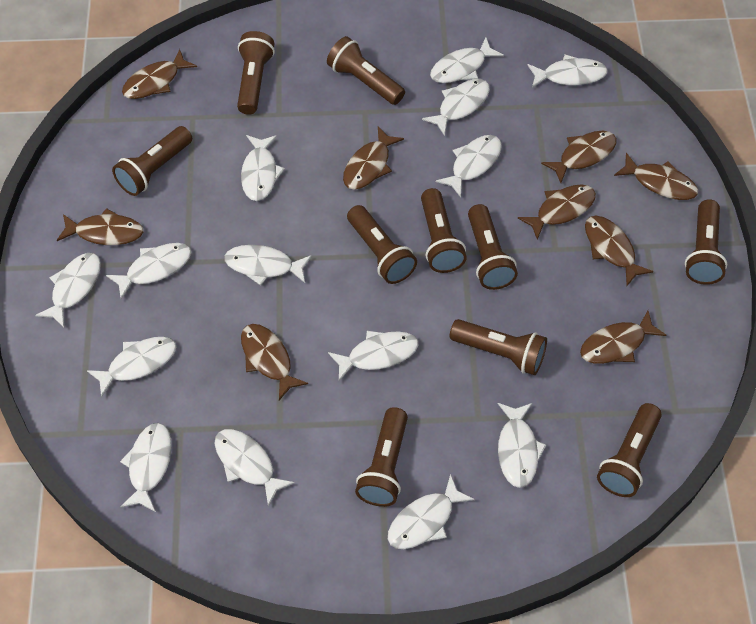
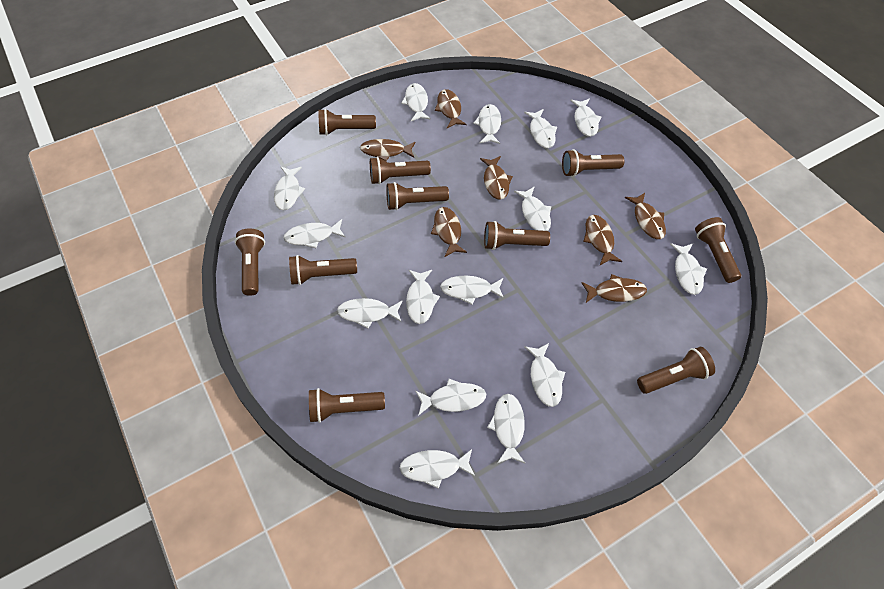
brown fish: 9 -> 7
white fish: 14 -> 15

